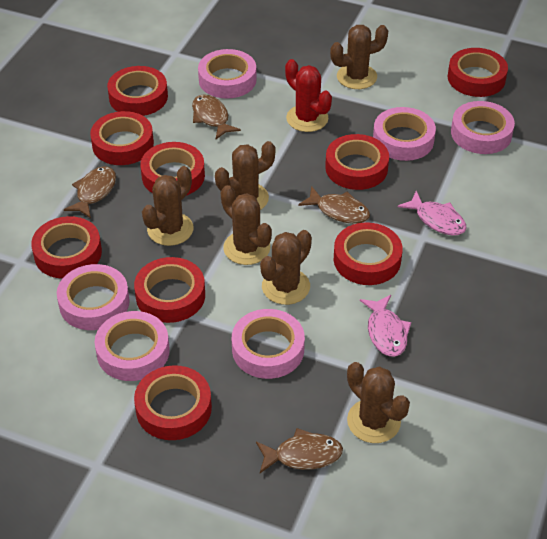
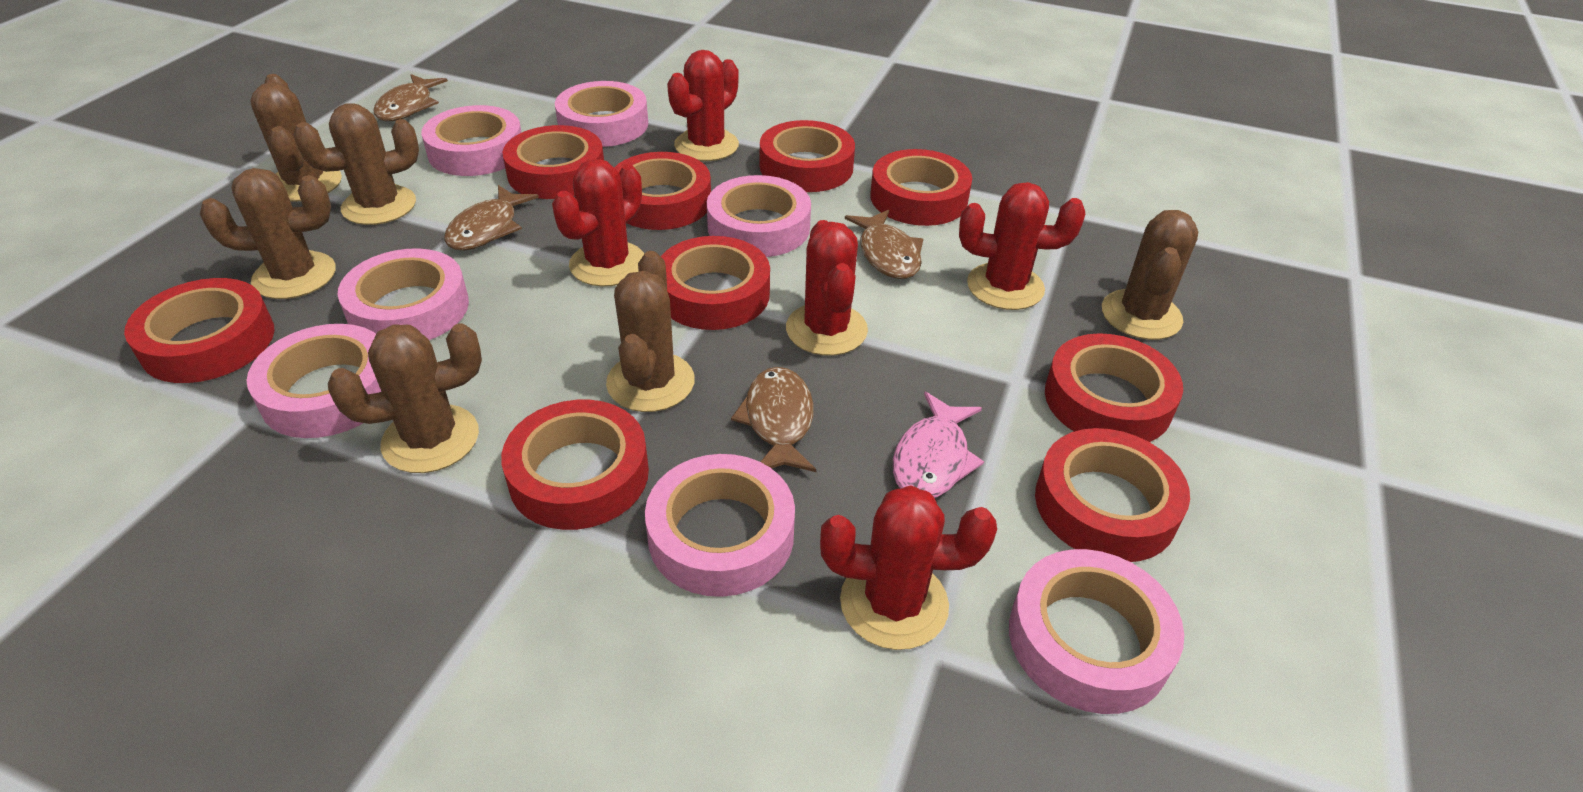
pink fish: 2 -> 1
pink tape: 6 -> 7
red cactus: 1 -> 5

